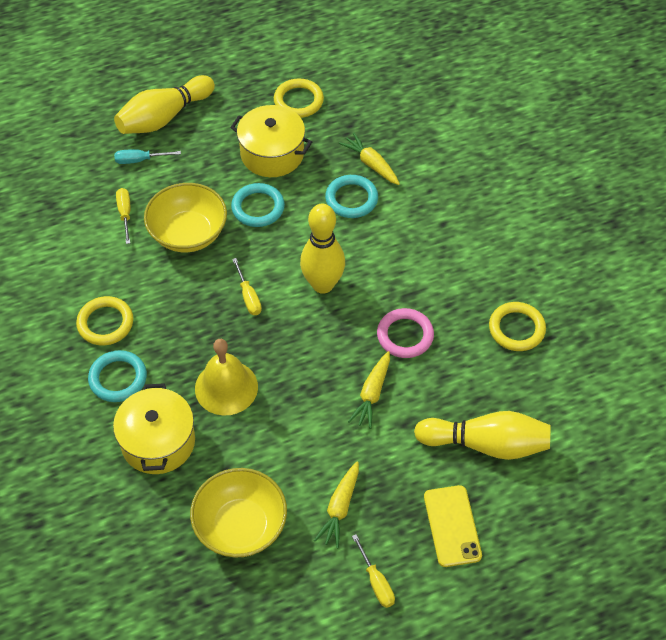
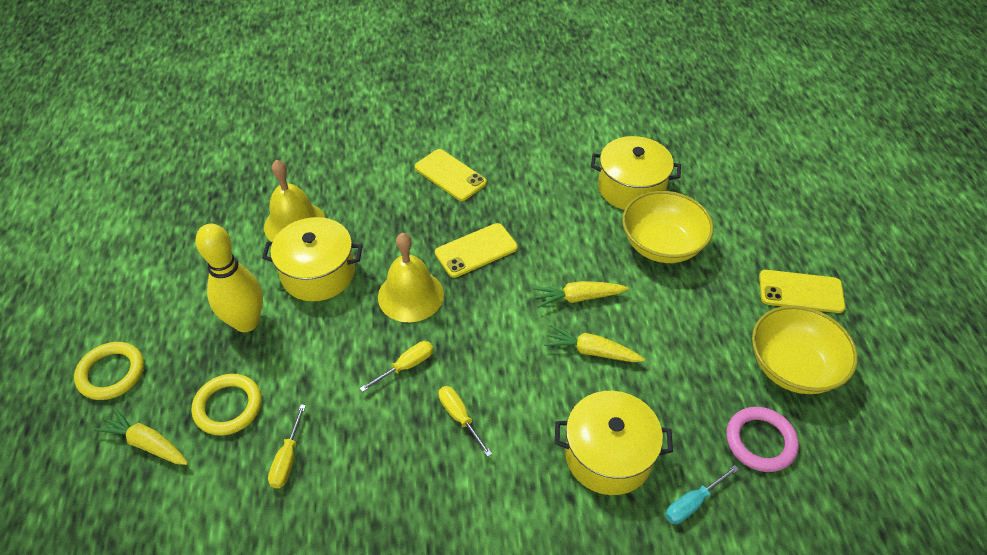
turquoise ring: 3 -> 0
yellow bell: 1 -> 2
yellow bowling pin: 3 -> 1
yellow phone: 1 -> 3
yellow pot: 2 -> 3
yellow ring: 3 -> 2

